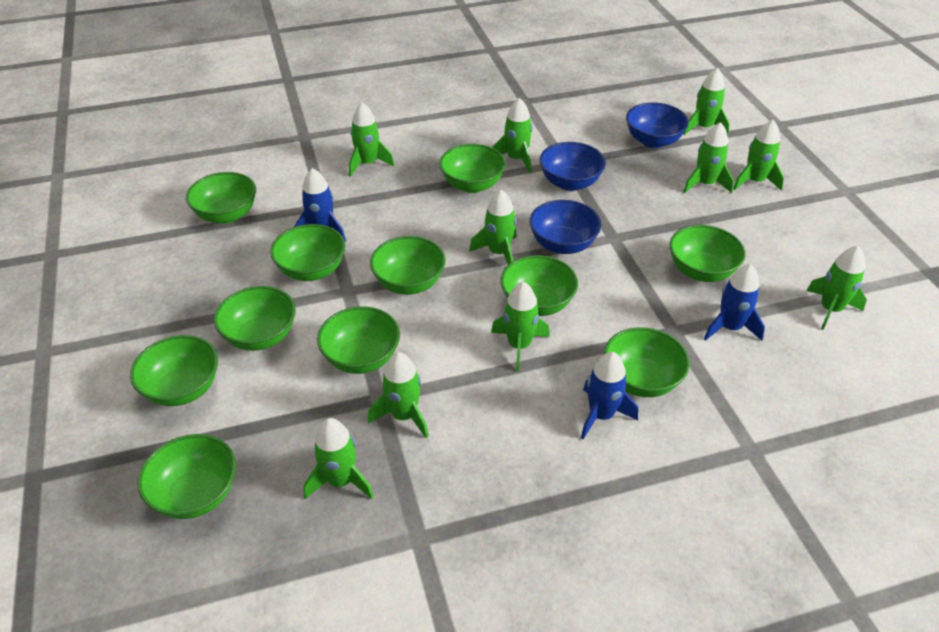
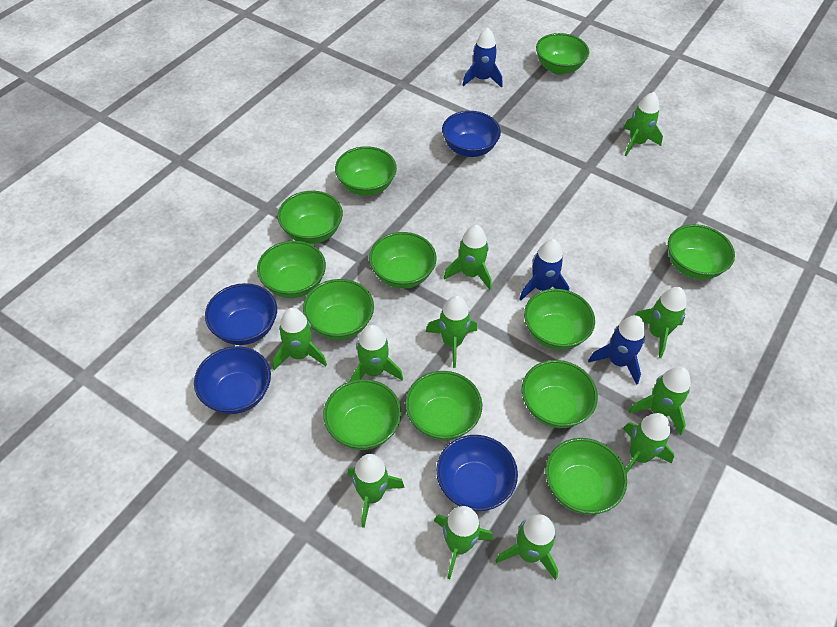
blue bowl: 3 -> 4
green bowl: 11 -> 12
green rocket: 10 -> 11

